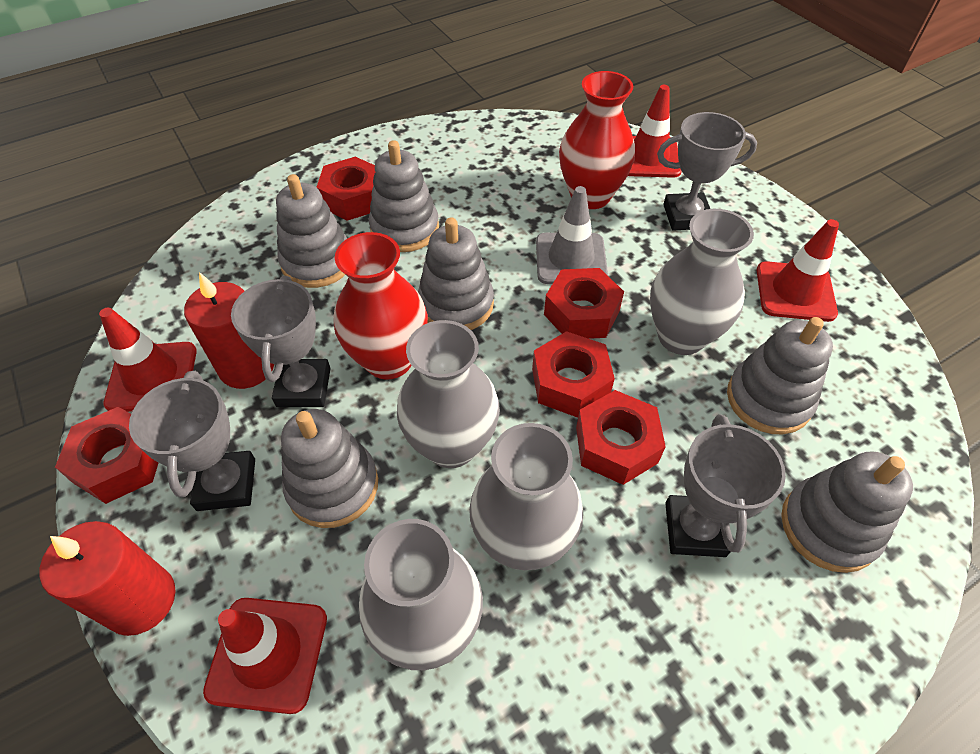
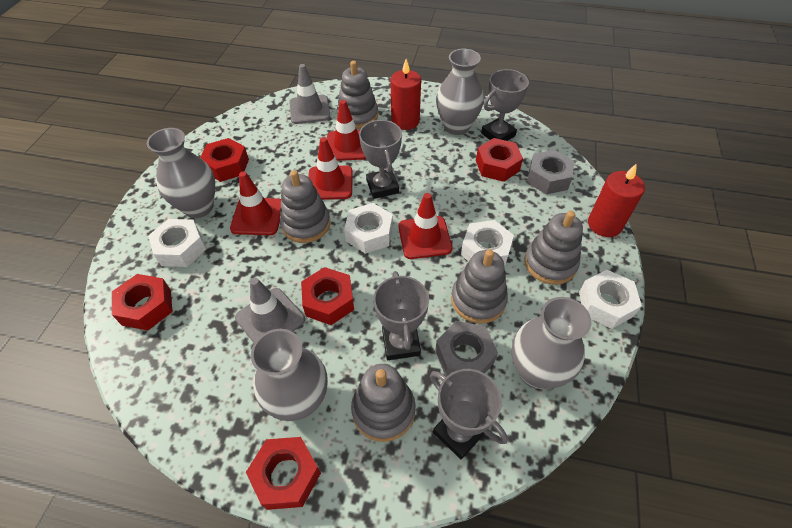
grey nut: 0 -> 2
grey stacking toy: 6 -> 5
grey traffic cone: 1 -> 2
red vase: 2 -> 0
white nut: 0 -> 4

